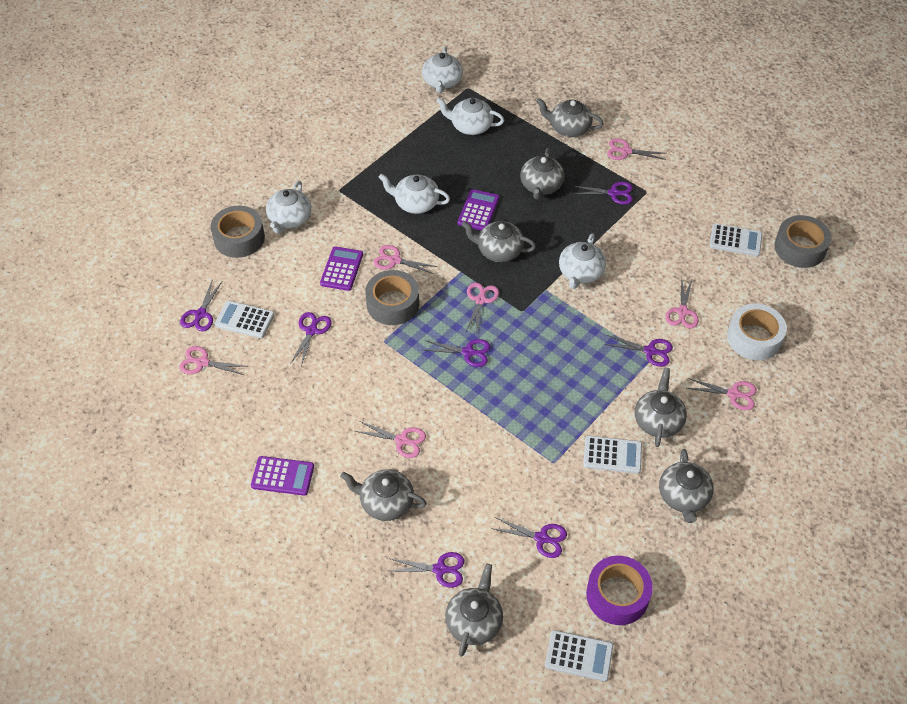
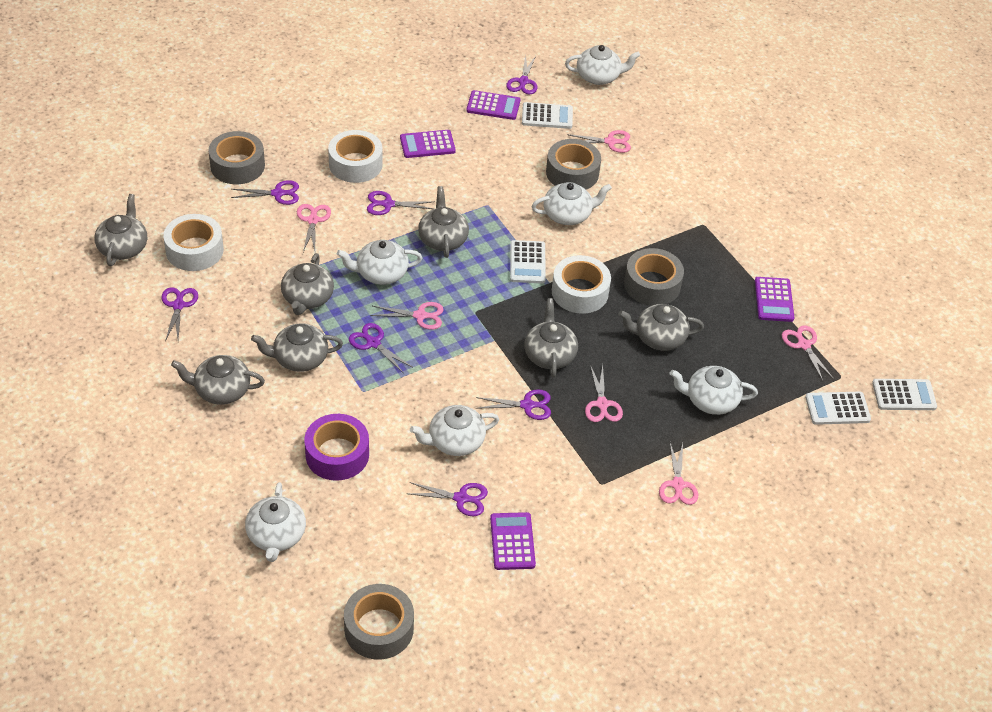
grey tape: 3 -> 4
pink scissors: 7 -> 6
purple calculator: 3 -> 4
white tape: 1 -> 3
white teapot: 5 -> 6

